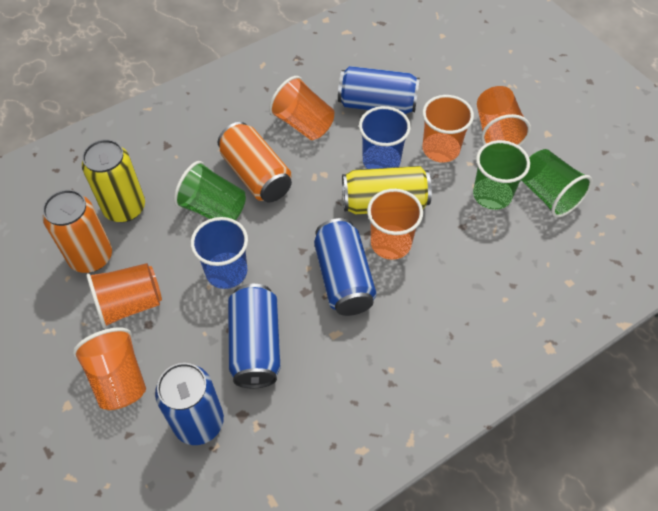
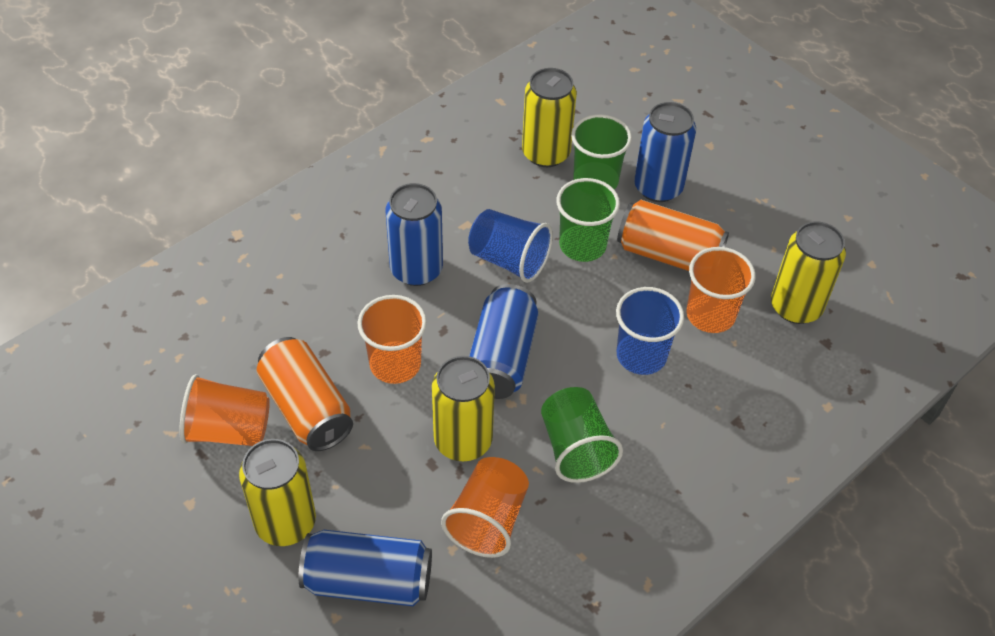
orange cup: 6 -> 4
yellow can: 2 -> 4

